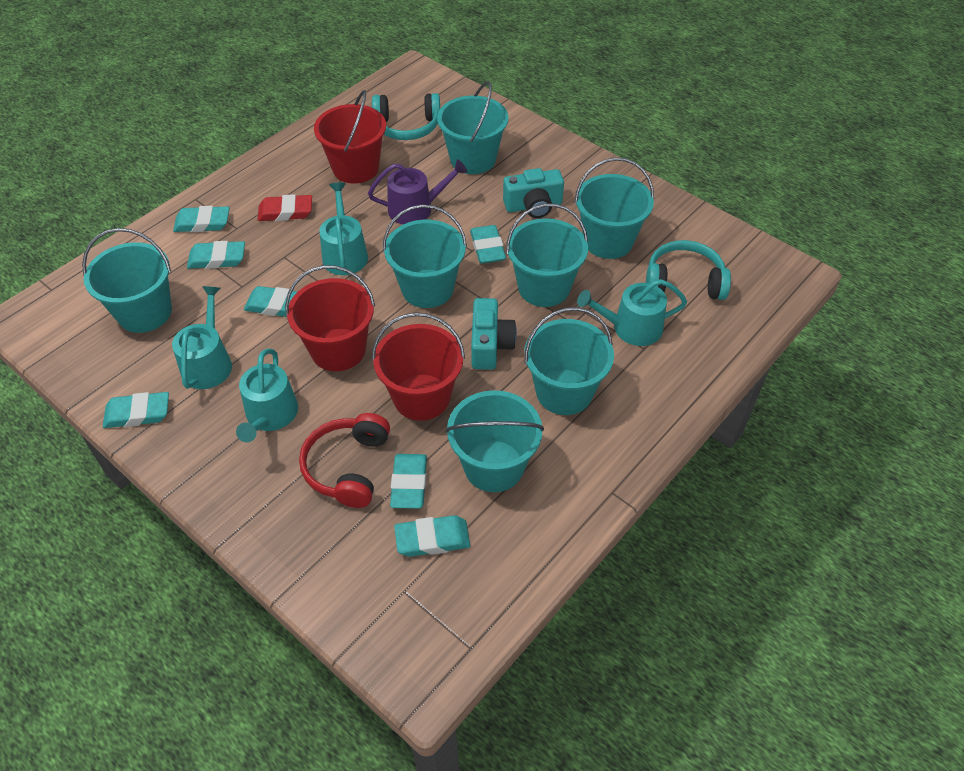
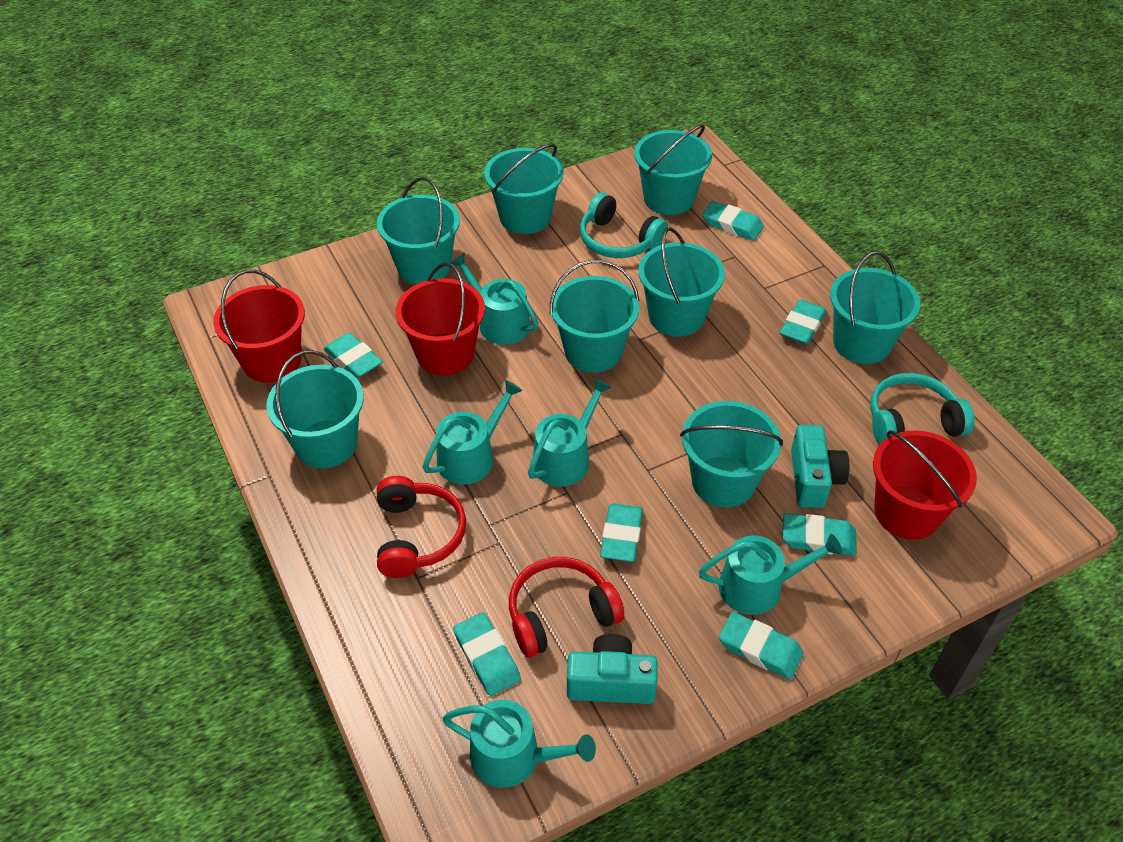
purple watering can: 1 -> 0
red eraser: 1 -> 0
red headphones: 1 -> 2
turquoise bucket: 7 -> 8
turquoise watering can: 4 -> 5

